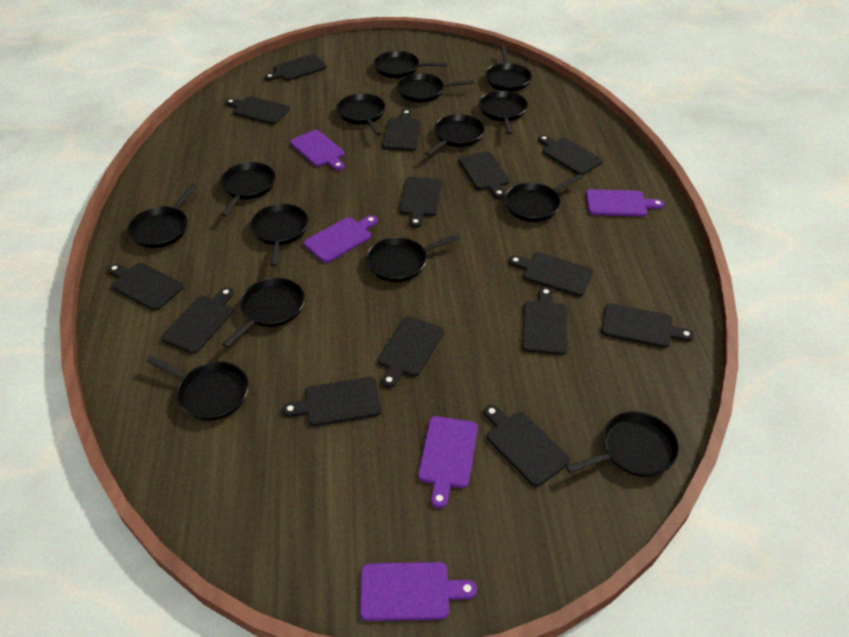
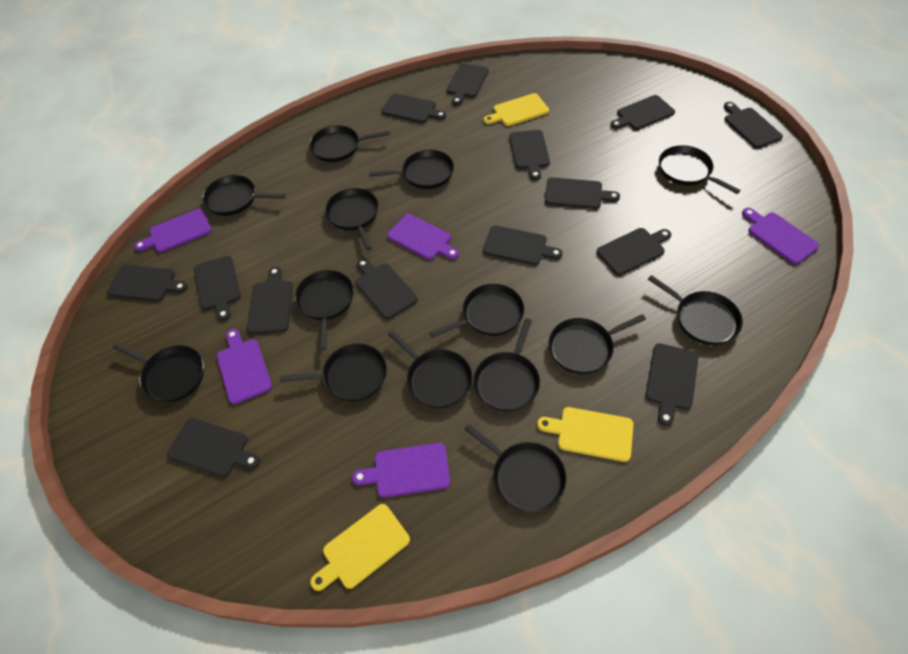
yellow cutting board: 0 -> 3

